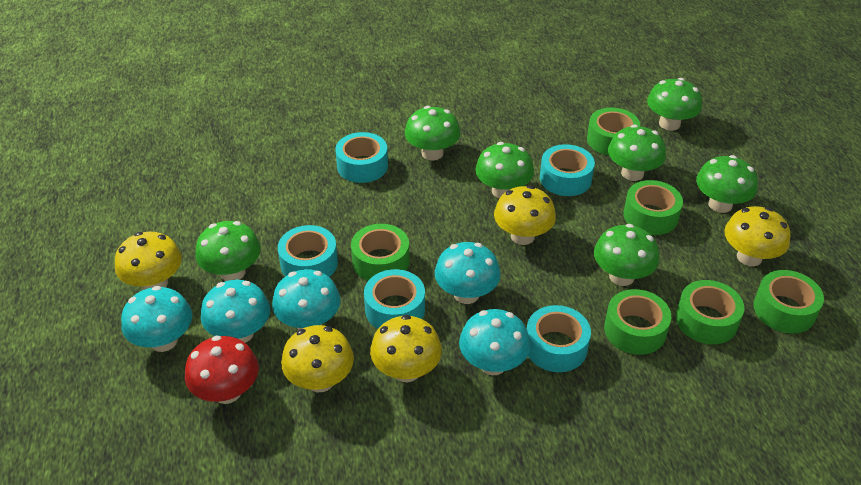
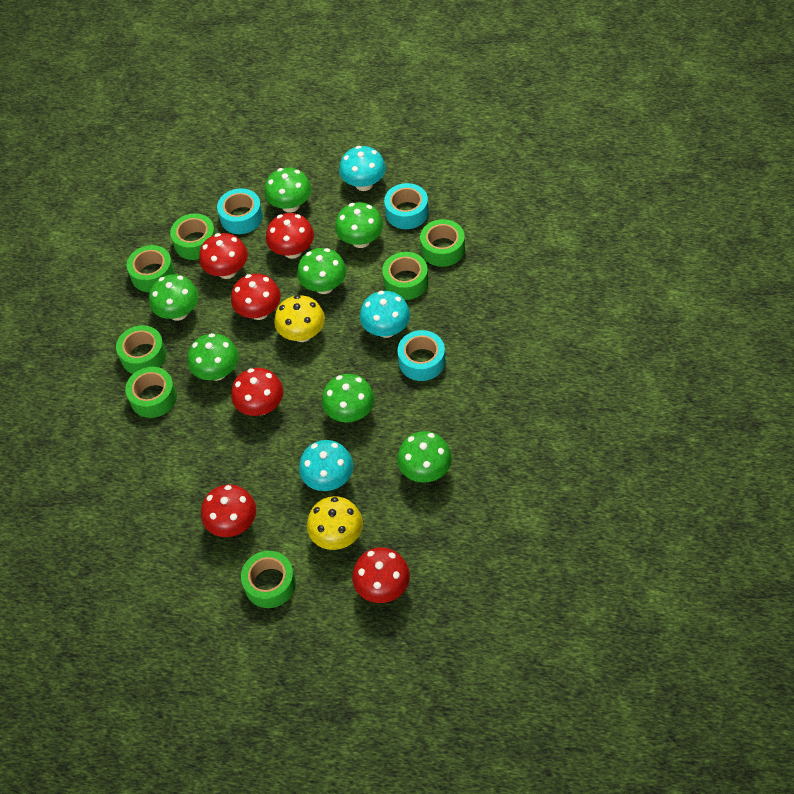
green tape: 6 -> 7
red mushroom: 1 -> 6
turquoise mushroom: 5 -> 3
turquoise tape: 5 -> 3
yellow mushroom: 5 -> 2

